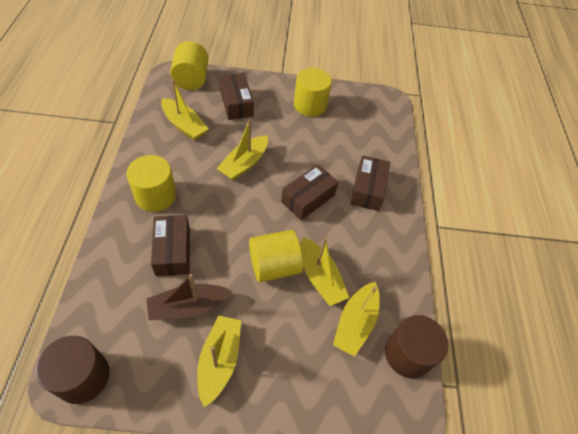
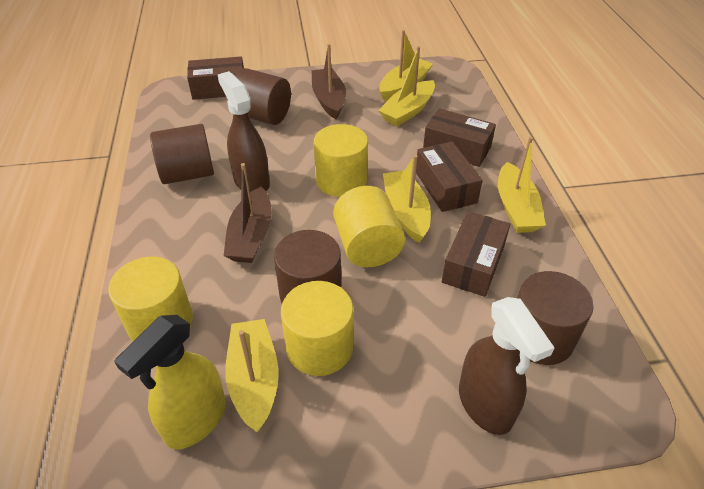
brown boat: 1 -> 2
brown cylinder: 2 -> 4
brown spray bottle: 0 -> 2
yellow spray bottle: 0 -> 1

